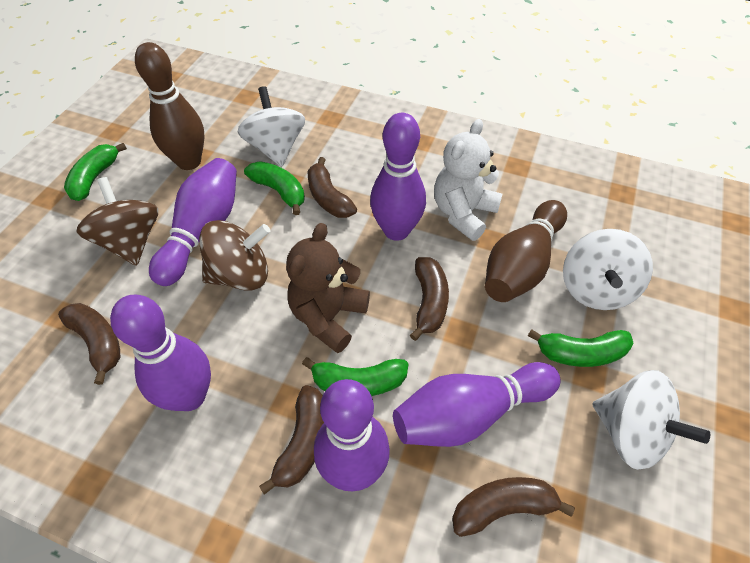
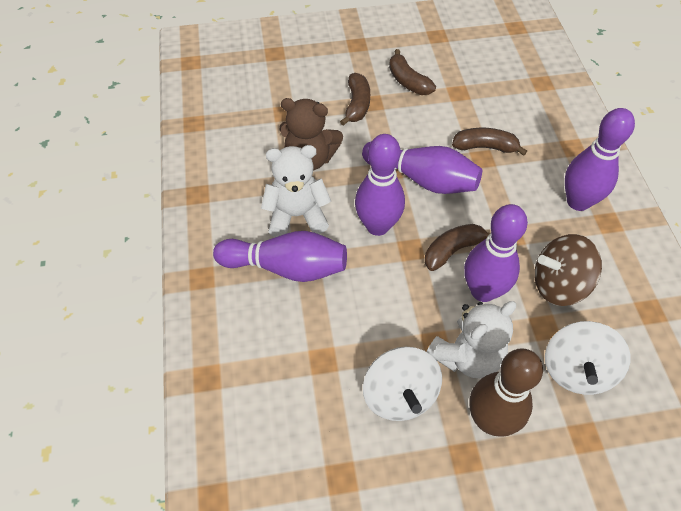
brown banana: 5 -> 4
brown bowling pin: 2 -> 1
brown spinning top: 2 -> 1
green banana: 4 -> 0
white spinning top: 3 -> 2
white teddy bear: 1 -> 2

